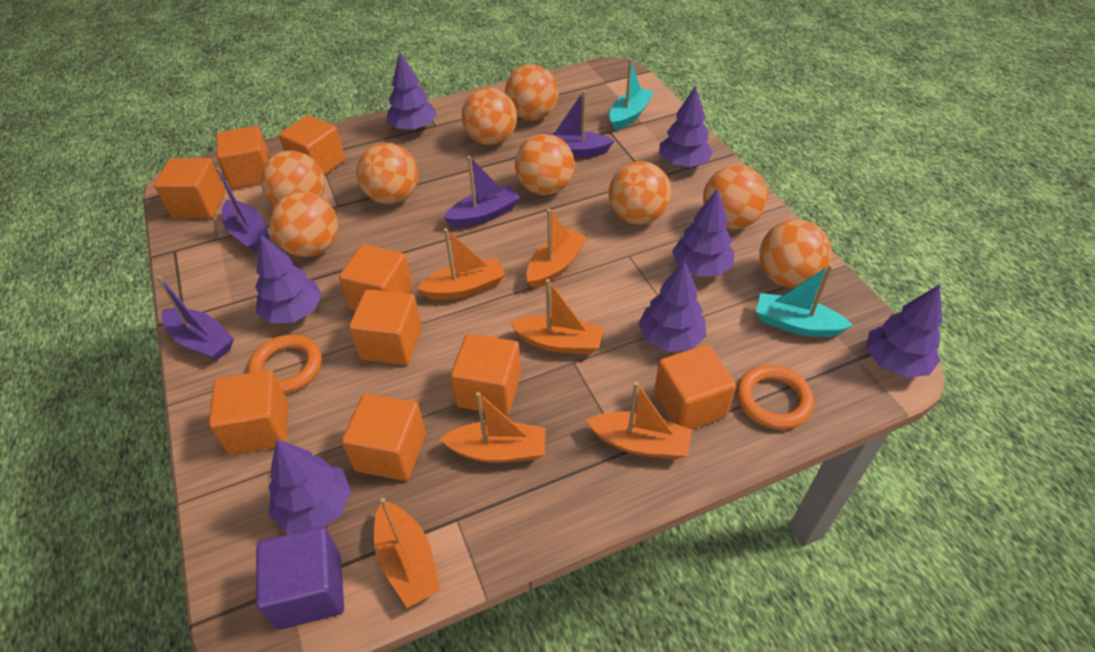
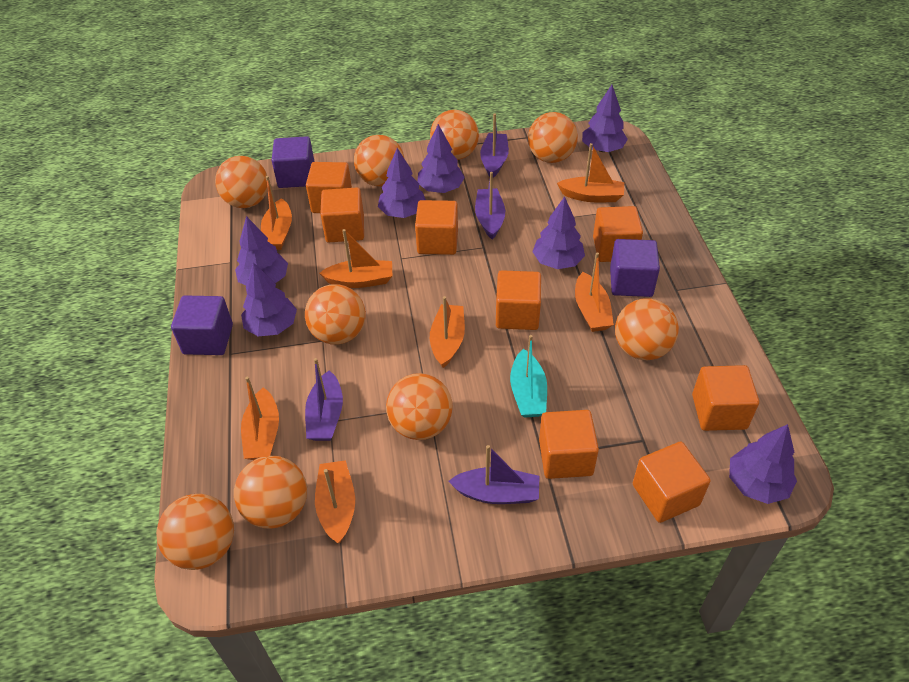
orange boat: 6 -> 7
orange cube: 9 -> 8
orange ring: 2 -> 0
purple cube: 1 -> 3
turquoise boat: 2 -> 1

